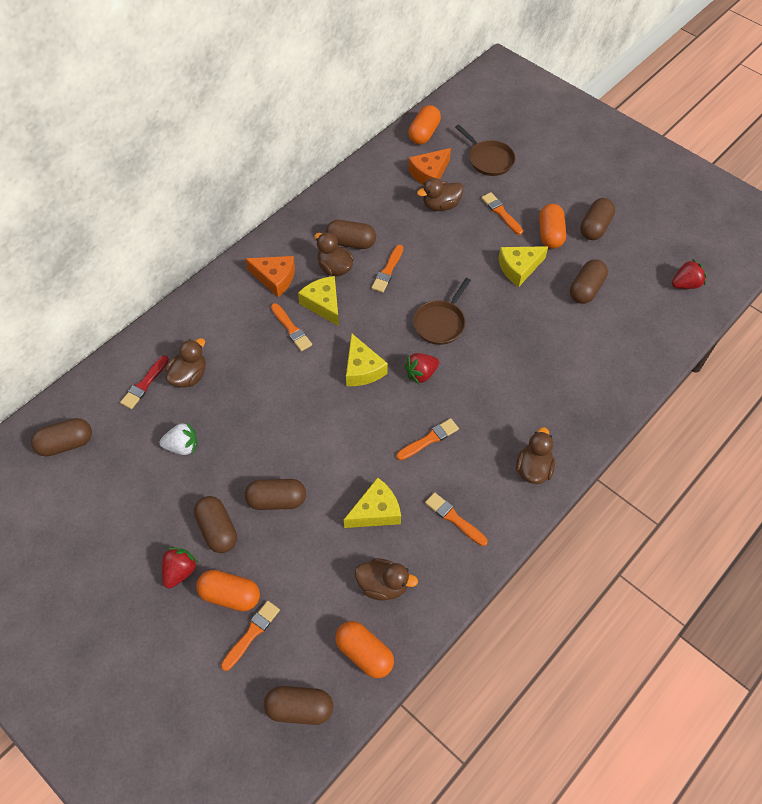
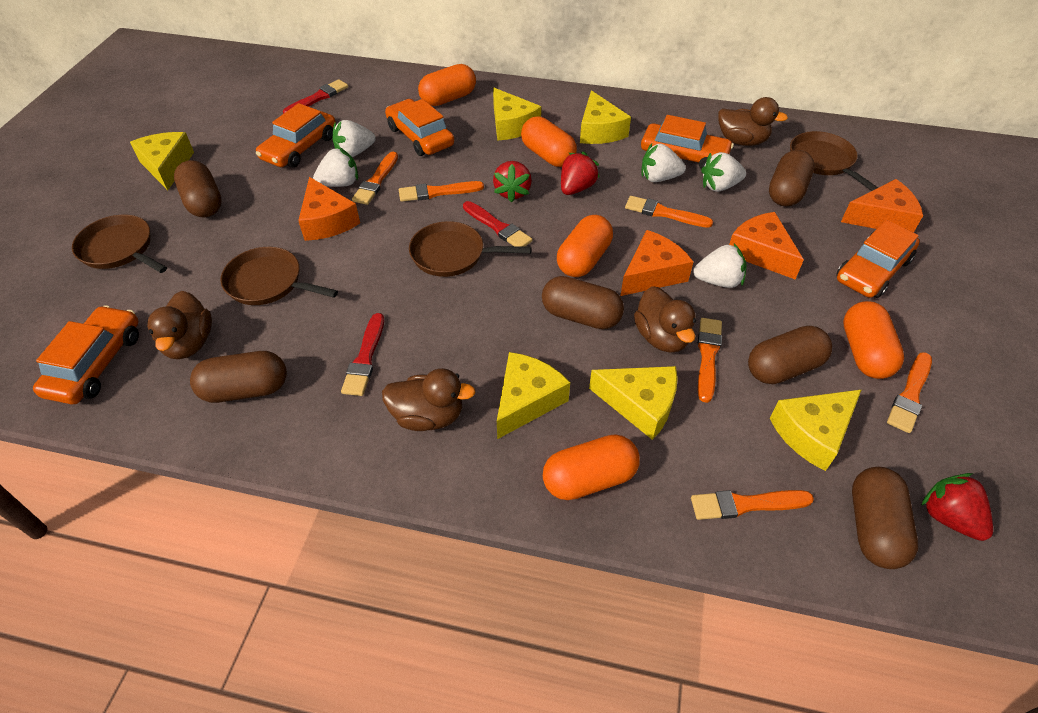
brown capsule: 7 -> 6
brown duck: 5 -> 4
brown pan: 2 -> 4
orange capsule: 4 -> 5
orange car: 0 -> 5
orange cheese: 2 -> 4
red brush: 1 -> 3
white strawberry: 1 -> 5
yellow cheese: 4 -> 6

